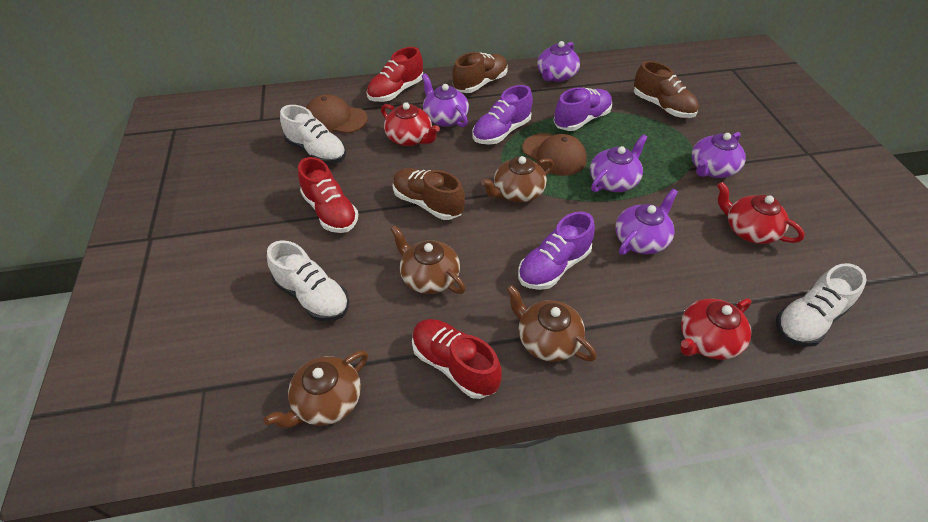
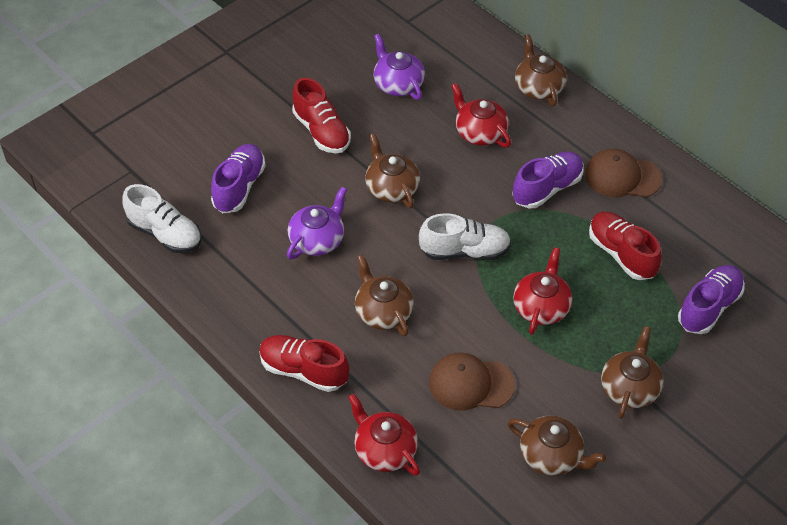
brown shoe: 3 -> 0
brown teapot: 4 -> 5
purple teapot: 5 -> 2
white shoe: 3 -> 2

